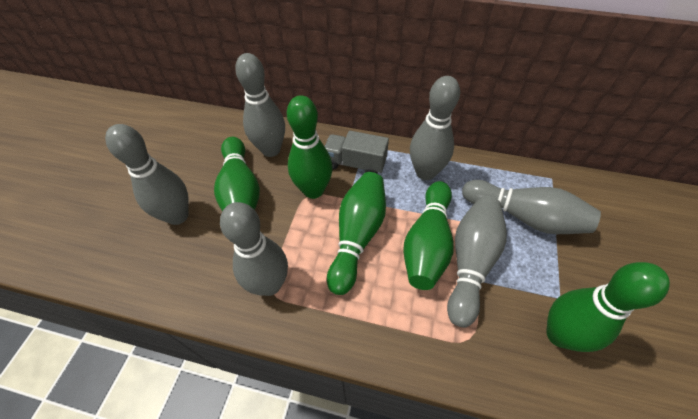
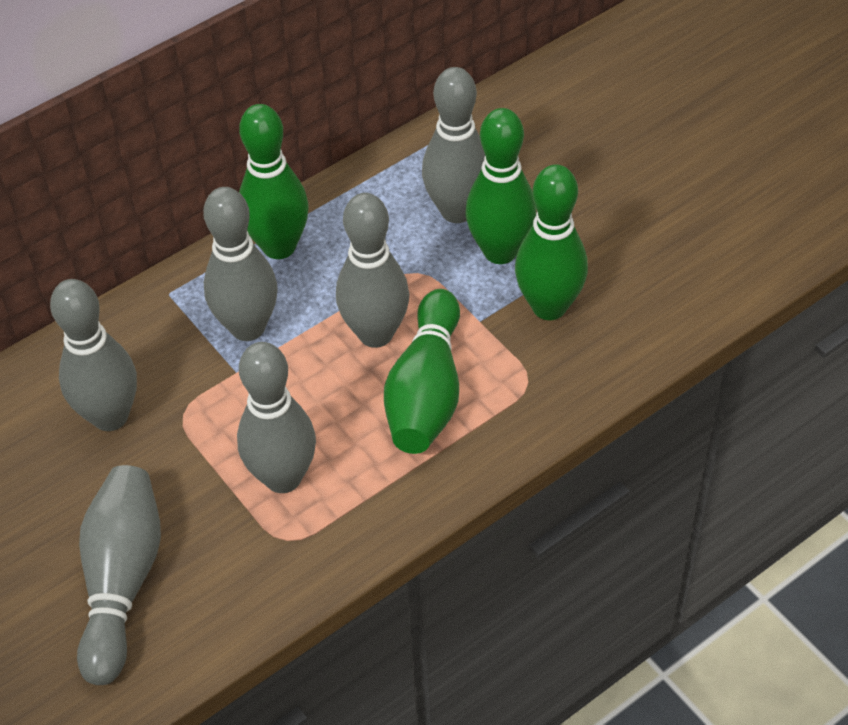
green bowling pin: 5 -> 4
grey truck: 1 -> 0

